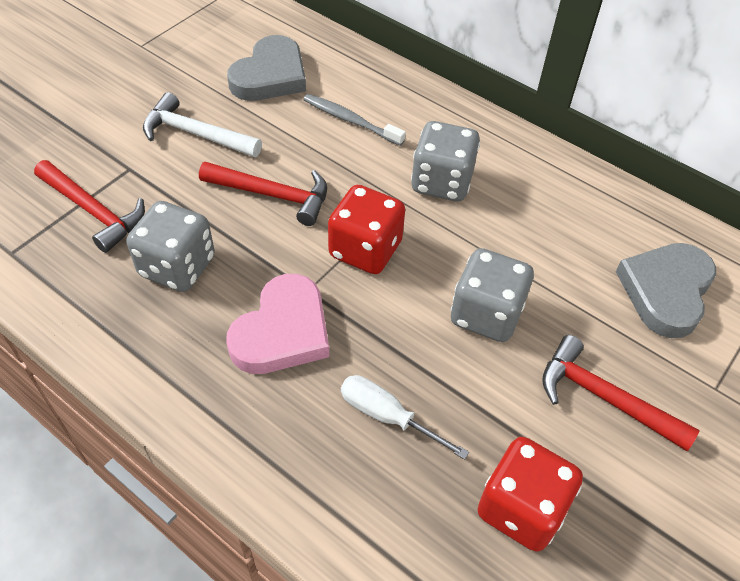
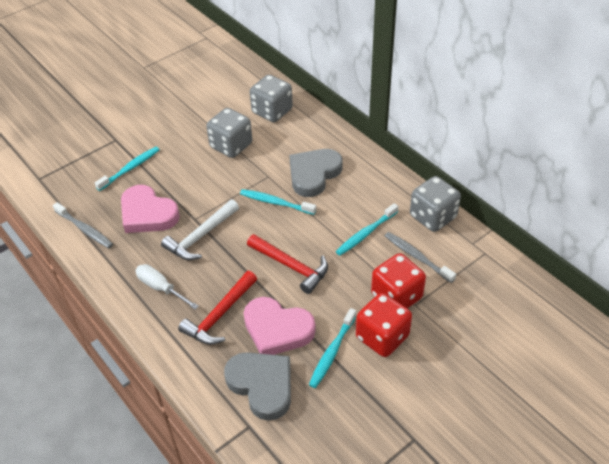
grey toothbrush: 1 -> 2
pink heart: 1 -> 2
red hammer: 3 -> 2
turquoise toothbrush: 0 -> 4

